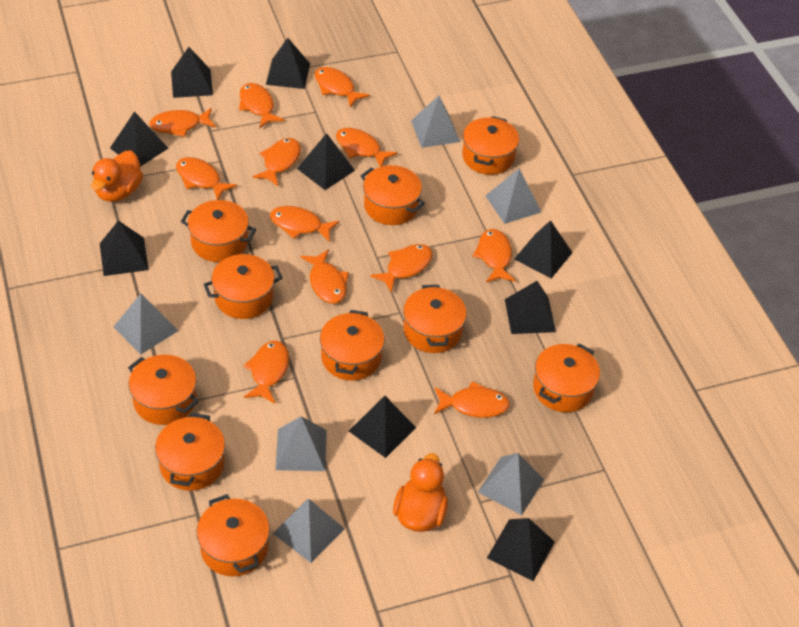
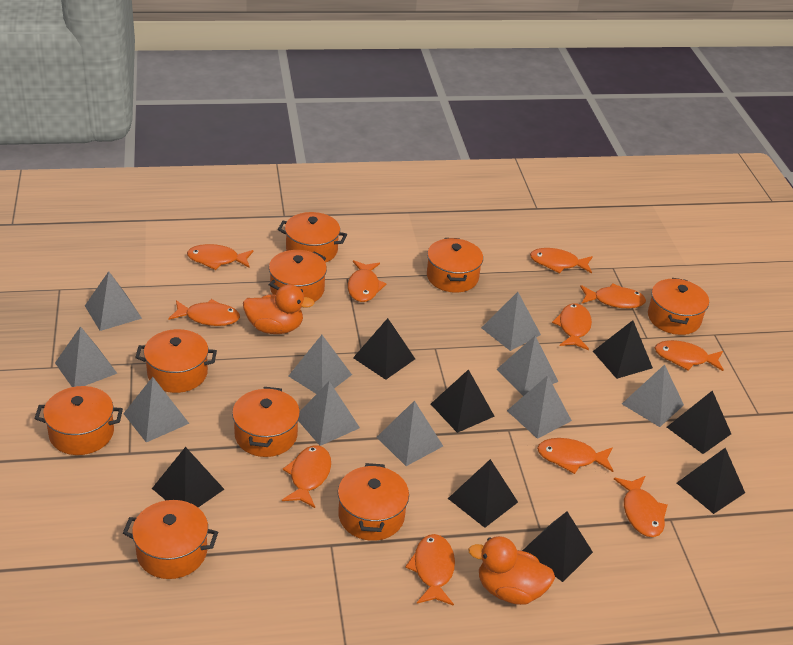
black pyramid: 9 -> 8
grey pyramid: 6 -> 10
orange fish: 12 -> 11
orange pot: 10 -> 9

